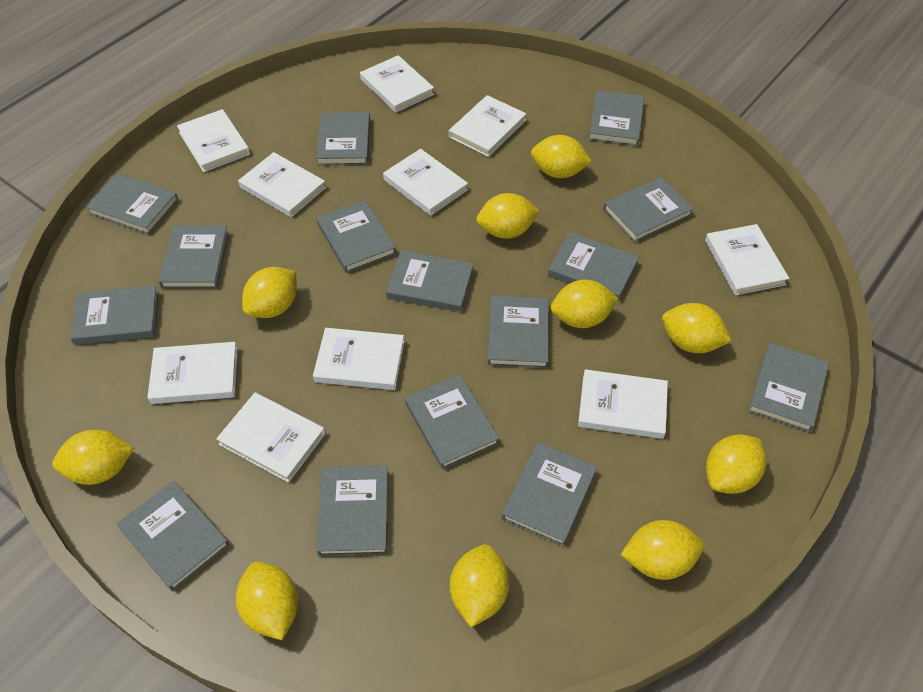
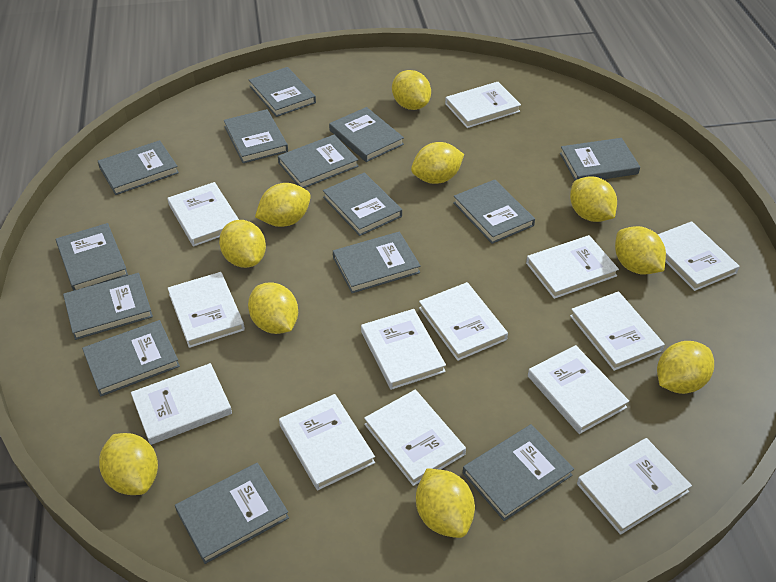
grey book: 15 -> 14
white book: 10 -> 13

